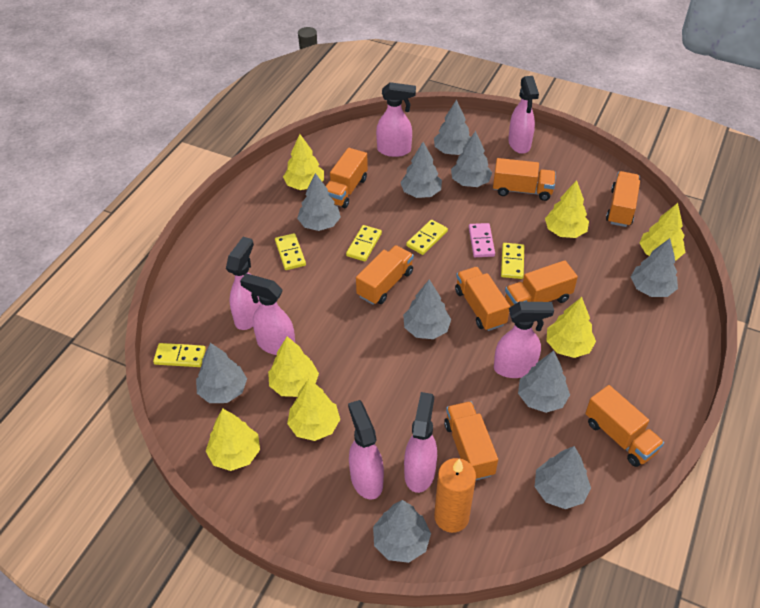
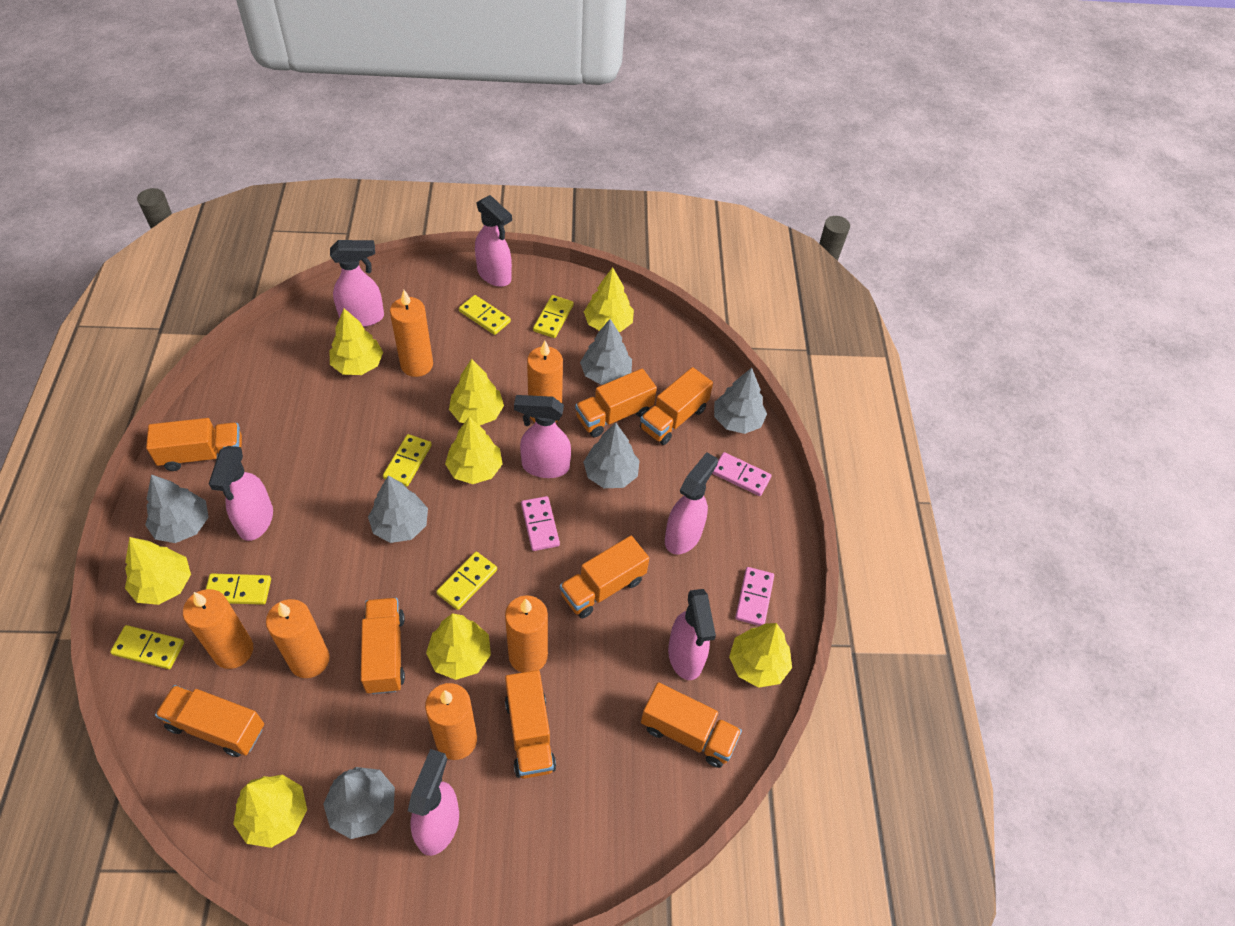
grey tree: 10 -> 6
orange candle: 1 -> 6
pink domino: 1 -> 3
yellow domino: 5 -> 6
yellow tree: 7 -> 8

